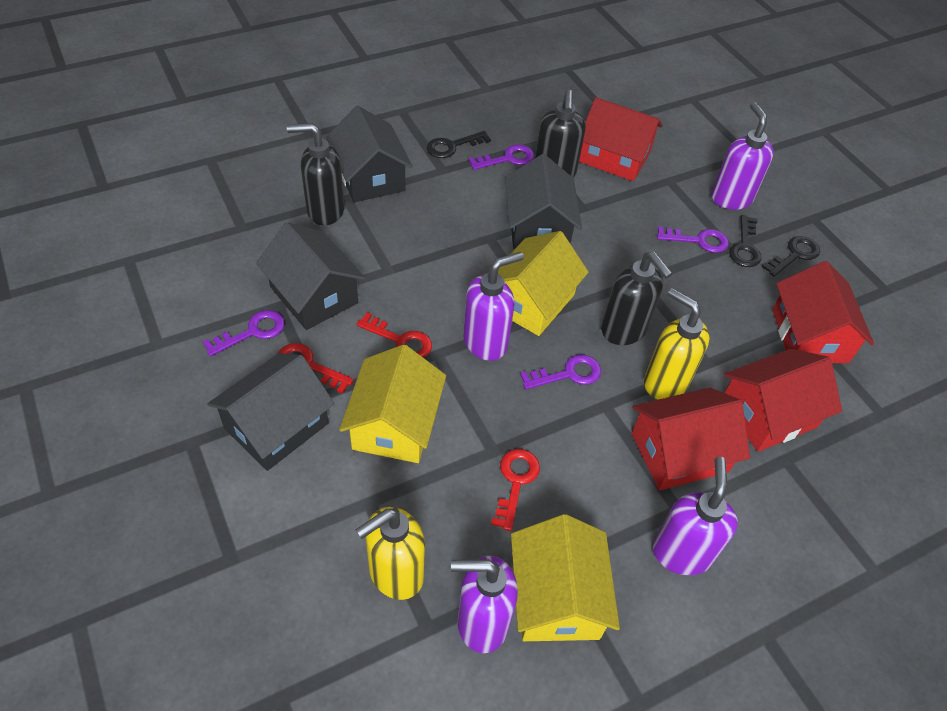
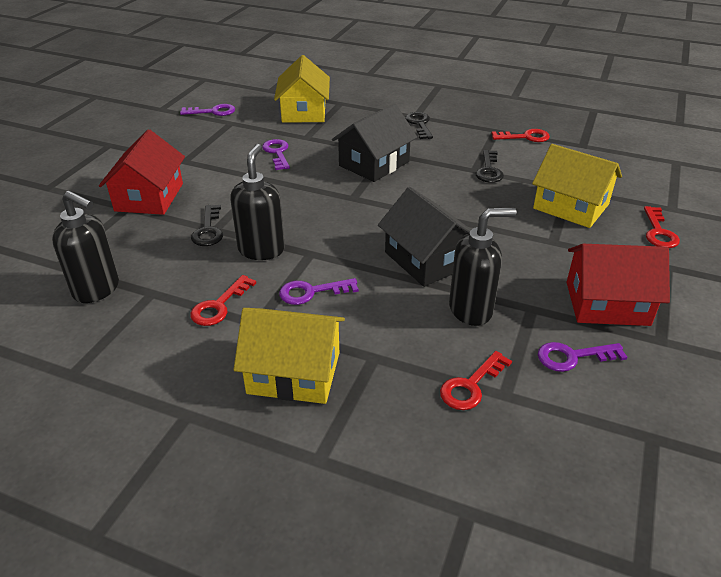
black house: 4 -> 2
purple soap dispenser: 4 -> 0
red house: 4 -> 2
red key: 3 -> 4
yellow soap dispenser: 2 -> 0

